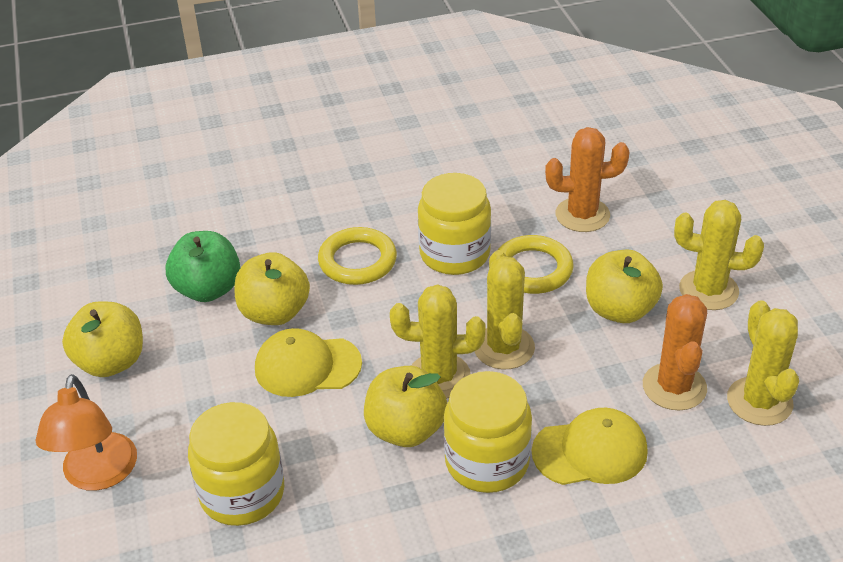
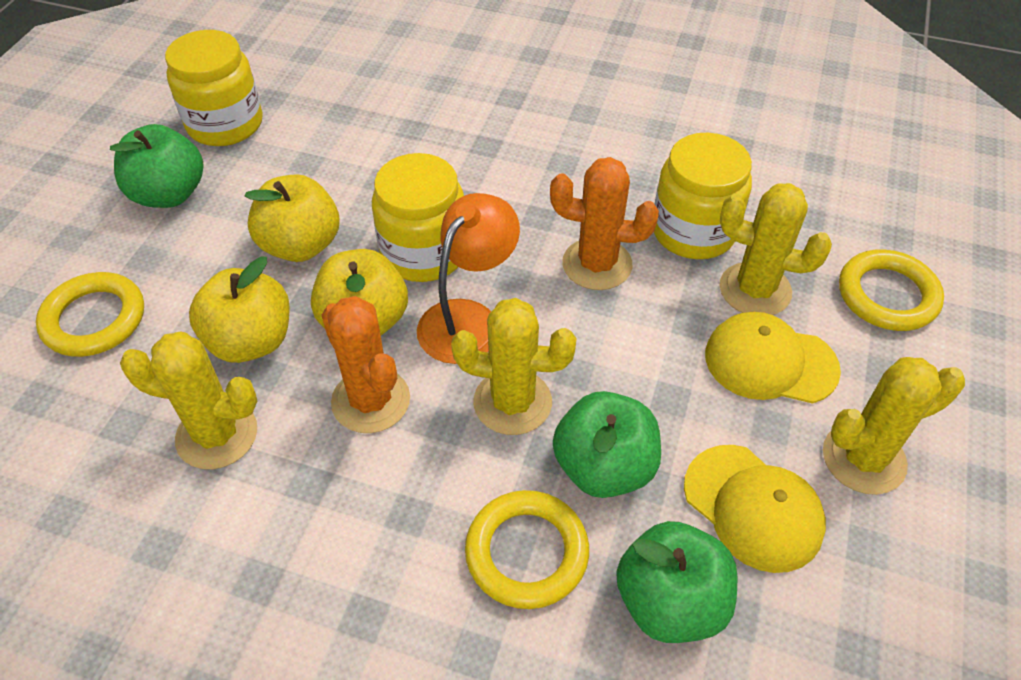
green apple: 1 -> 3
yellow apple: 4 -> 3
yellow ring: 2 -> 3

